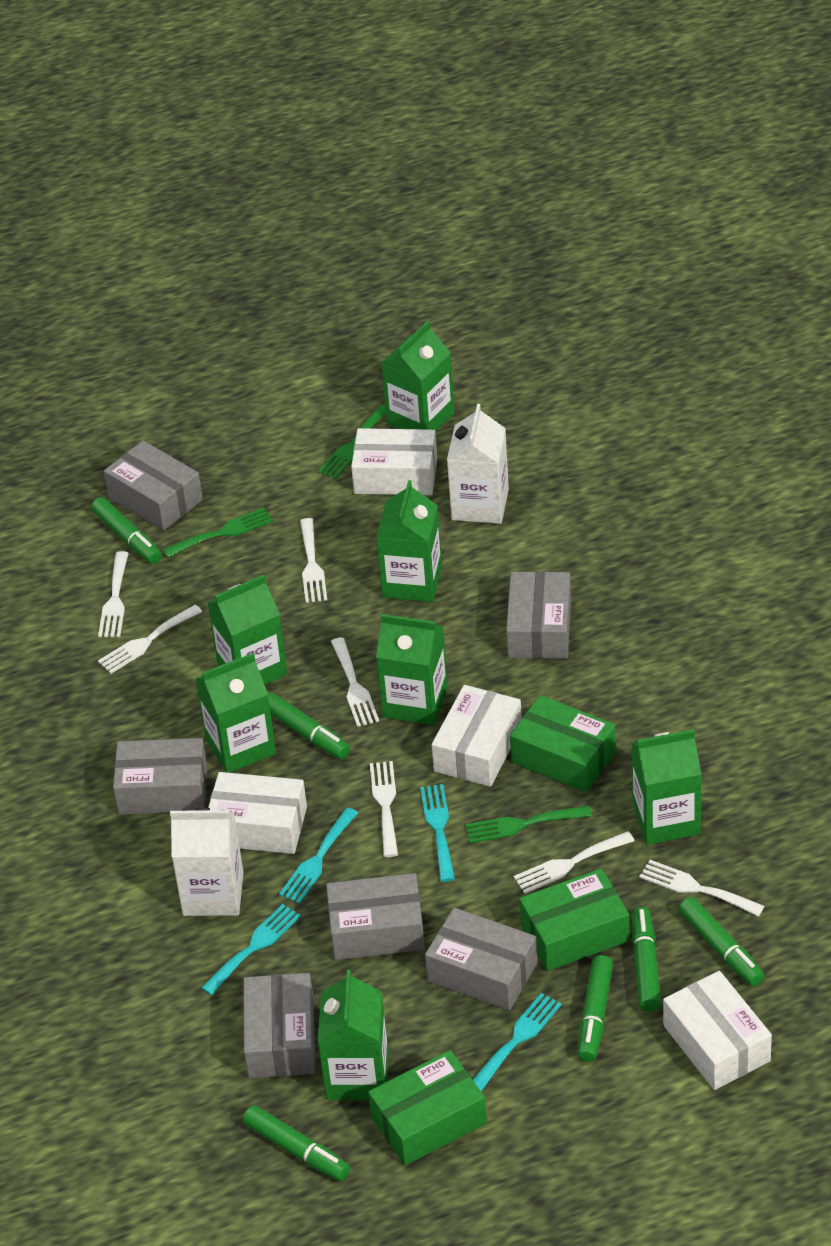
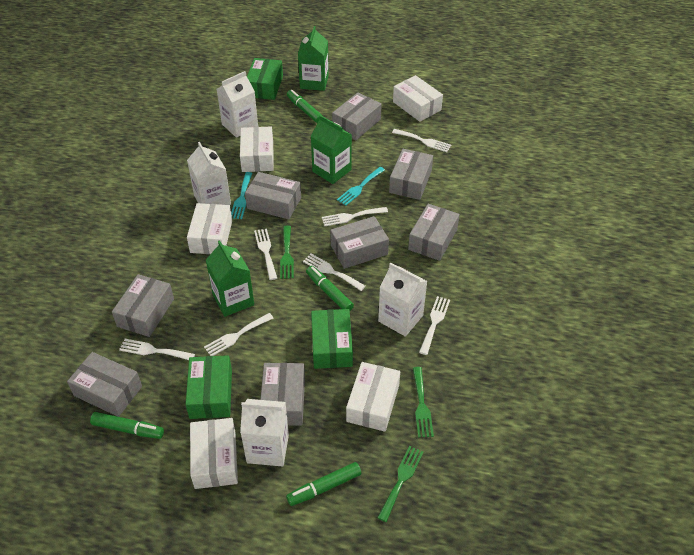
green carton: 7 -> 3
green marker: 6 -> 4
grey box: 6 -> 8
turquoise fork: 4 -> 2
white box: 4 -> 5
white carton: 2 -> 4

